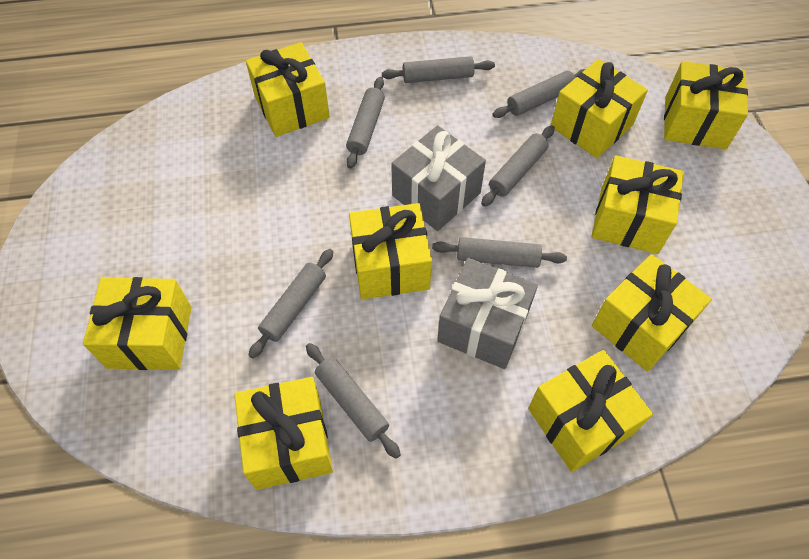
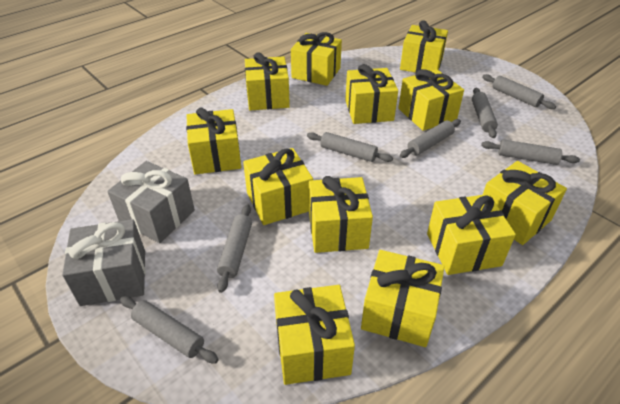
yellow gift: 9 -> 12

